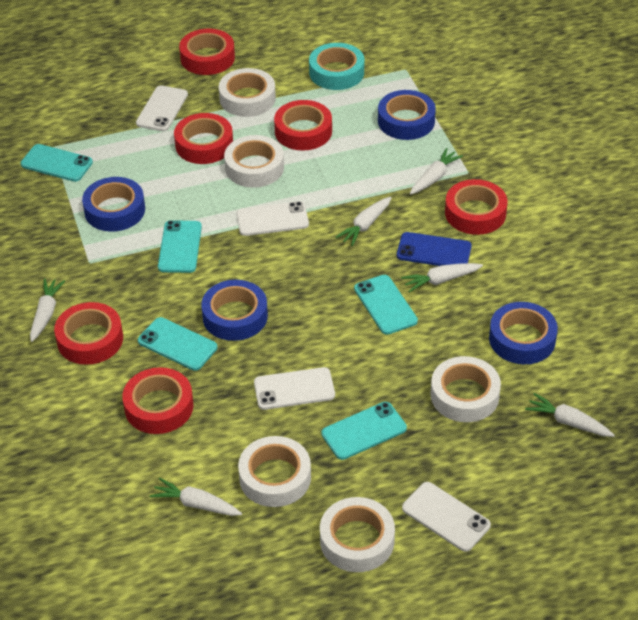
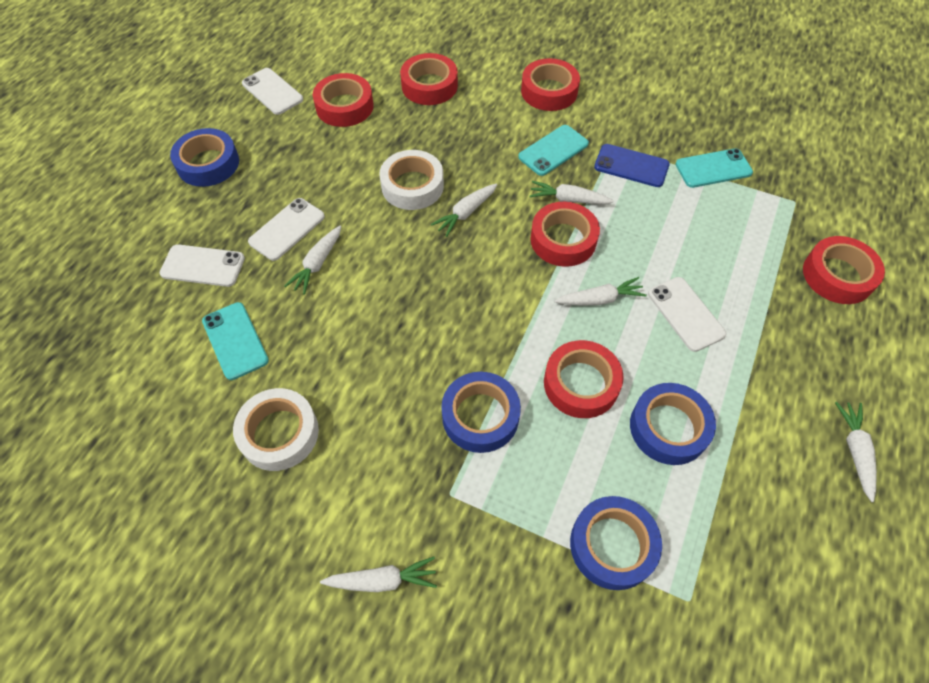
turquoise phone: 5 -> 3
turquoise tape: 1 -> 0
white tape: 5 -> 2

